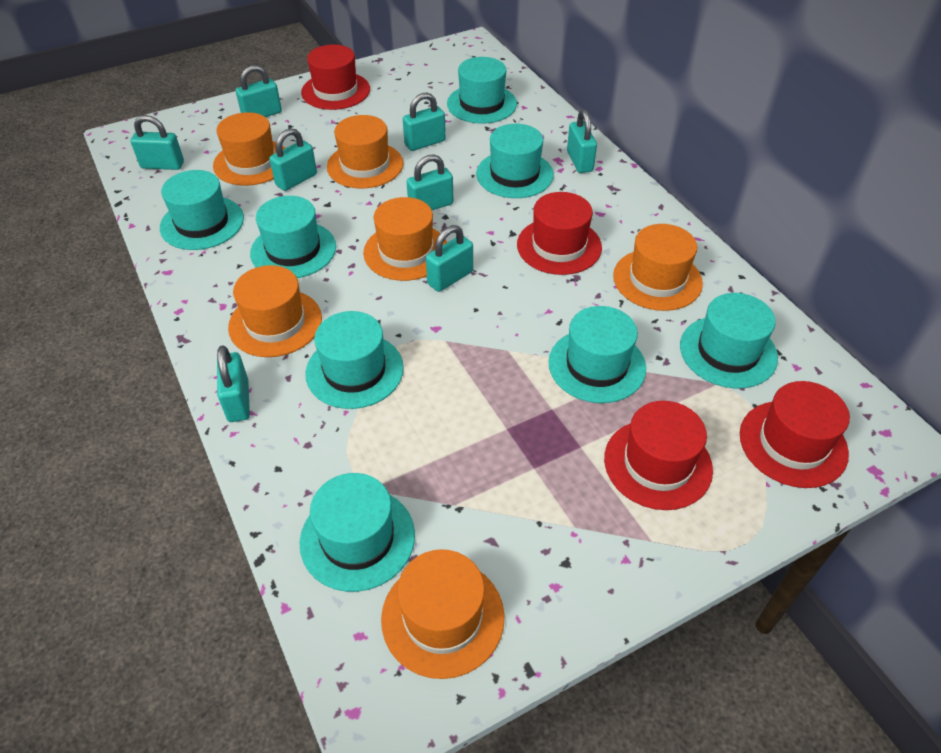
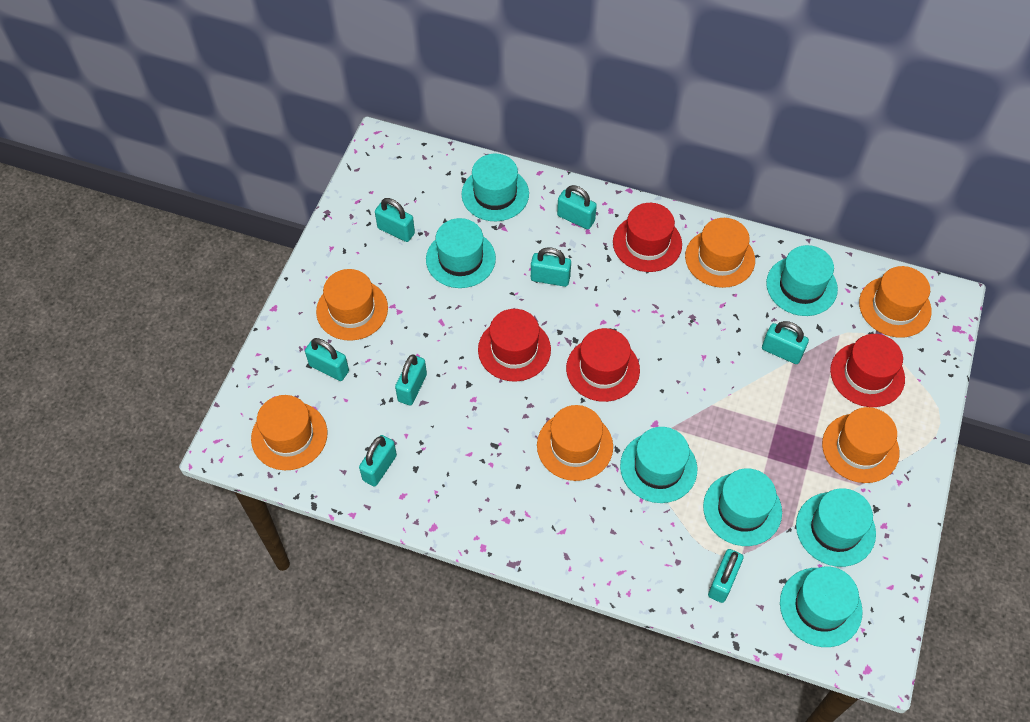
turquoise hat: 8 -> 7

